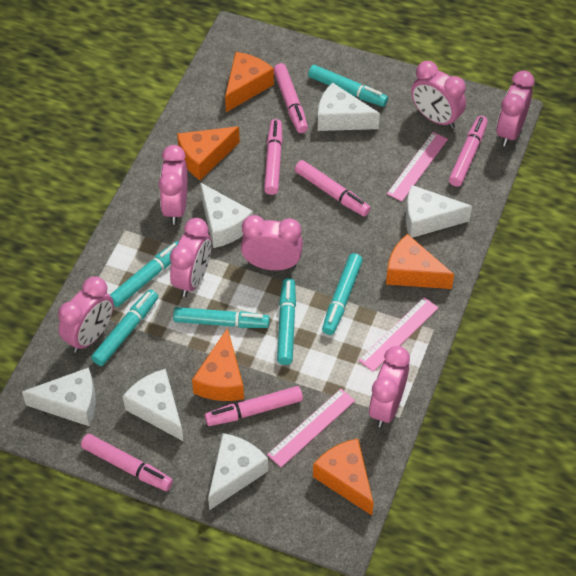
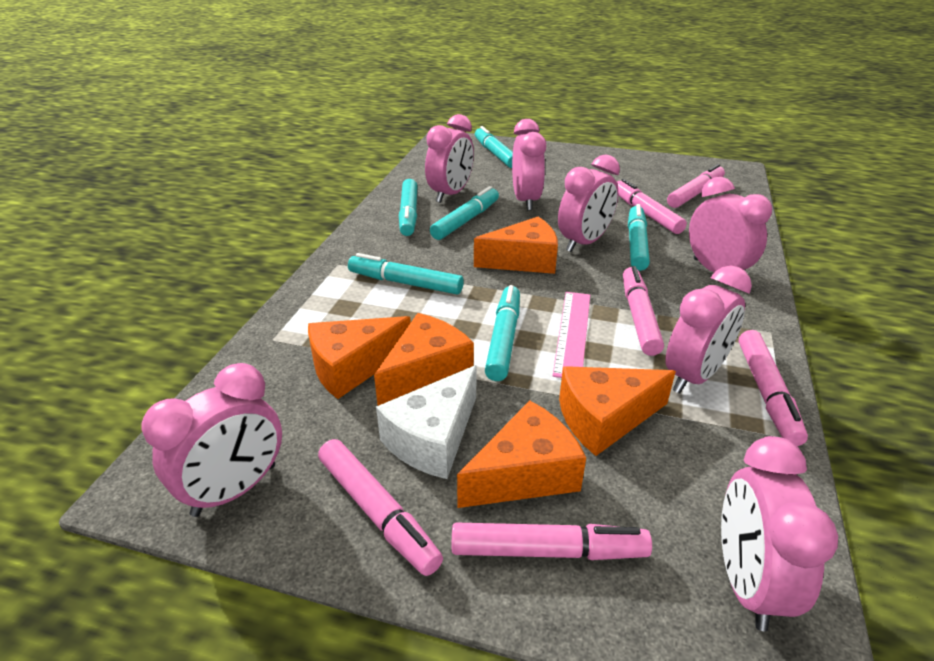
pink ruler: 3 -> 1
white cheese: 6 -> 1

